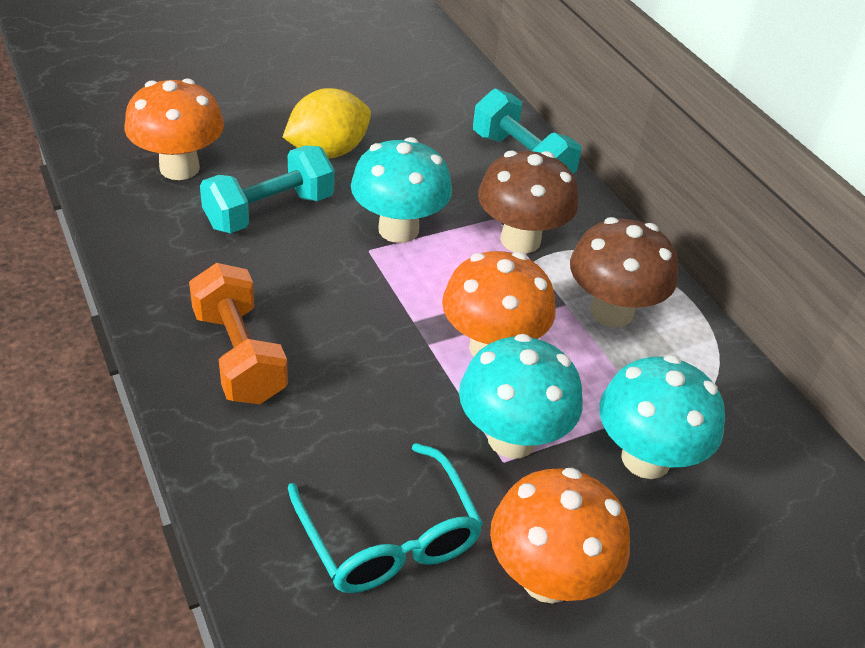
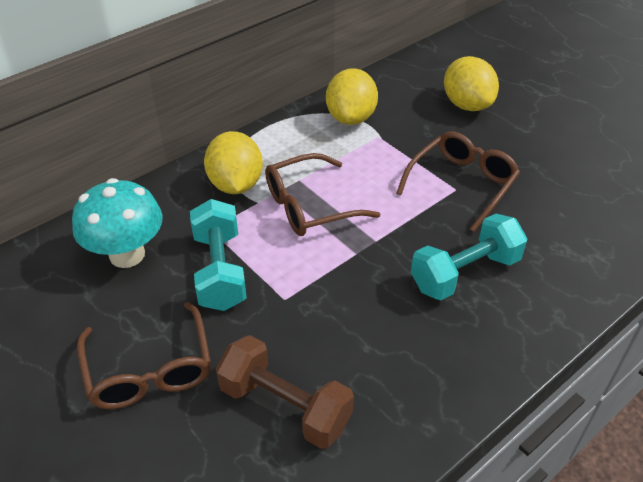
brown dumbbell: 0 -> 1
brown glasses: 0 -> 3
brown mushroom: 2 -> 0
orange dumbbell: 1 -> 0
orange mushroom: 3 -> 0
turquoise glasses: 1 -> 0
turquoise mushroom: 3 -> 1
yellow lemon: 1 -> 3

